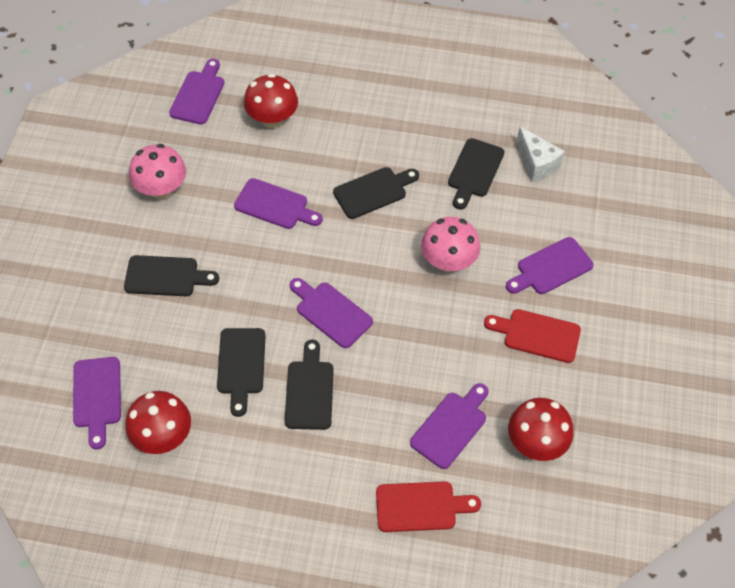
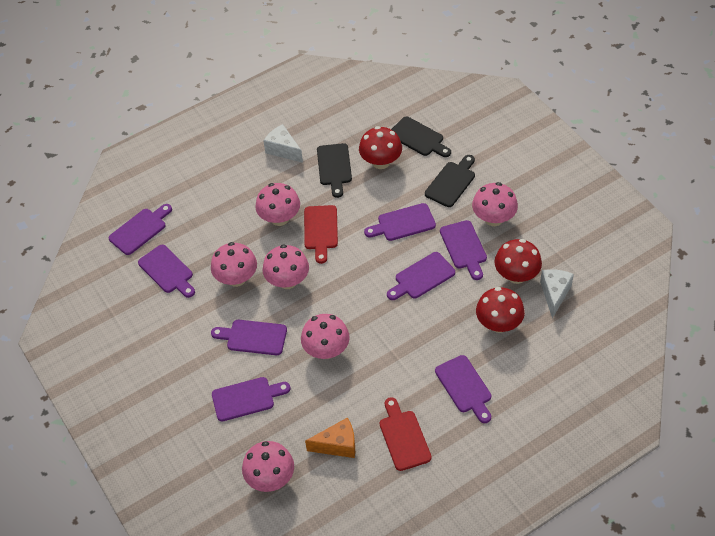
black cutting board: 5 -> 3
orange cheese: 0 -> 1
pink mushroom: 2 -> 6
purple cutting board: 6 -> 8
white cheese: 1 -> 2

